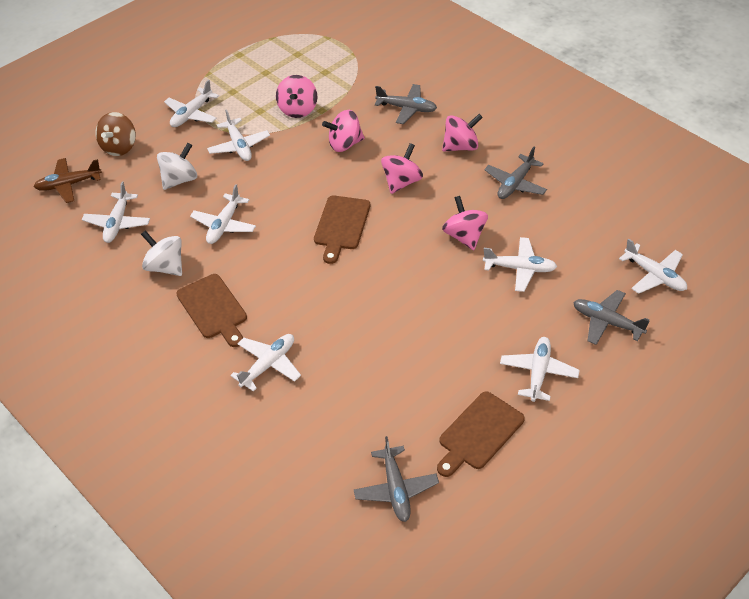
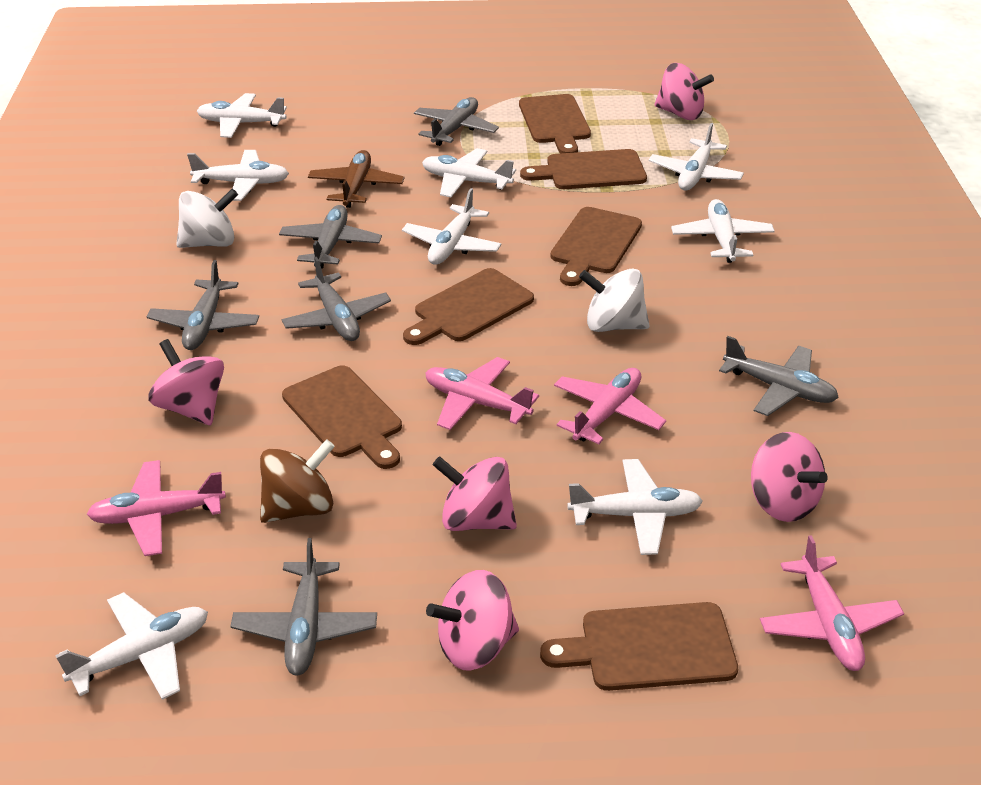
brown cutting board: 3 -> 6
grey plane: 4 -> 6
pink plane: 0 -> 4

